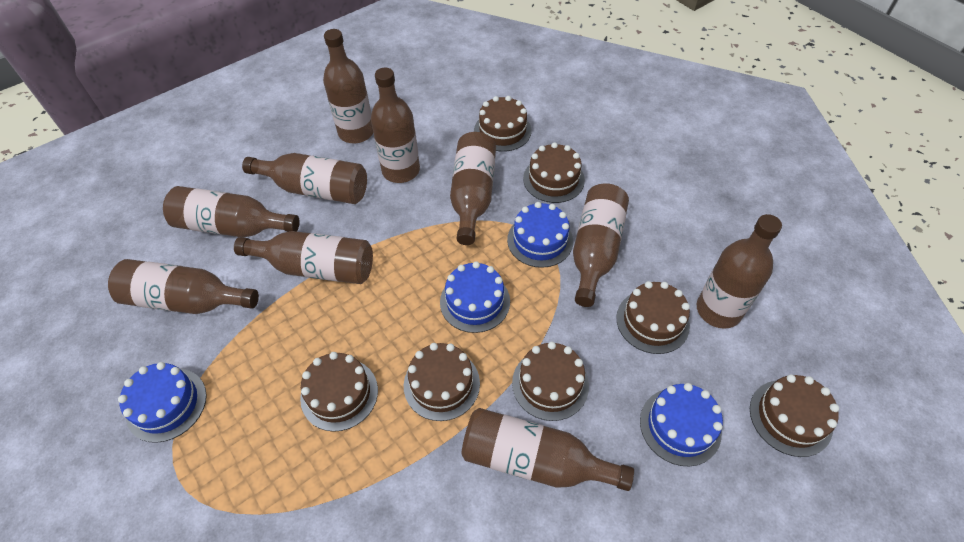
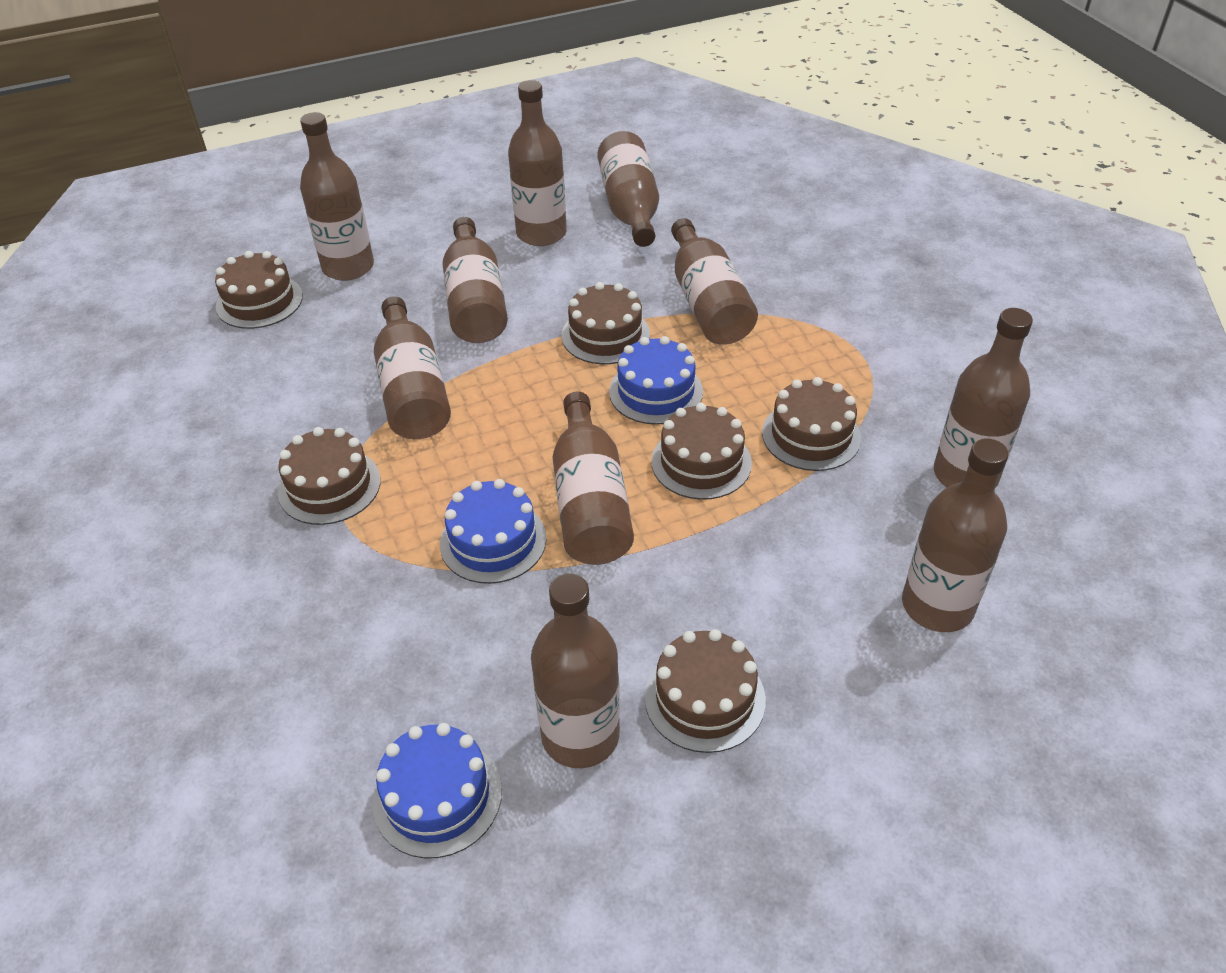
blue cake: 4 -> 3
brown cake: 7 -> 6

